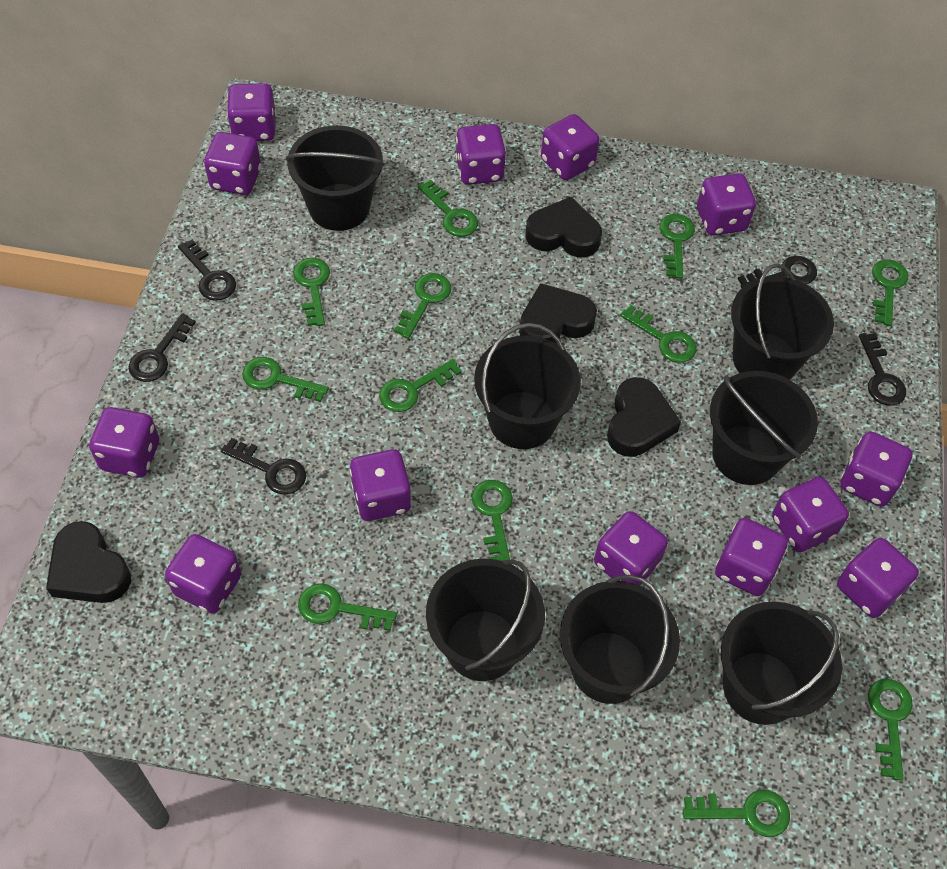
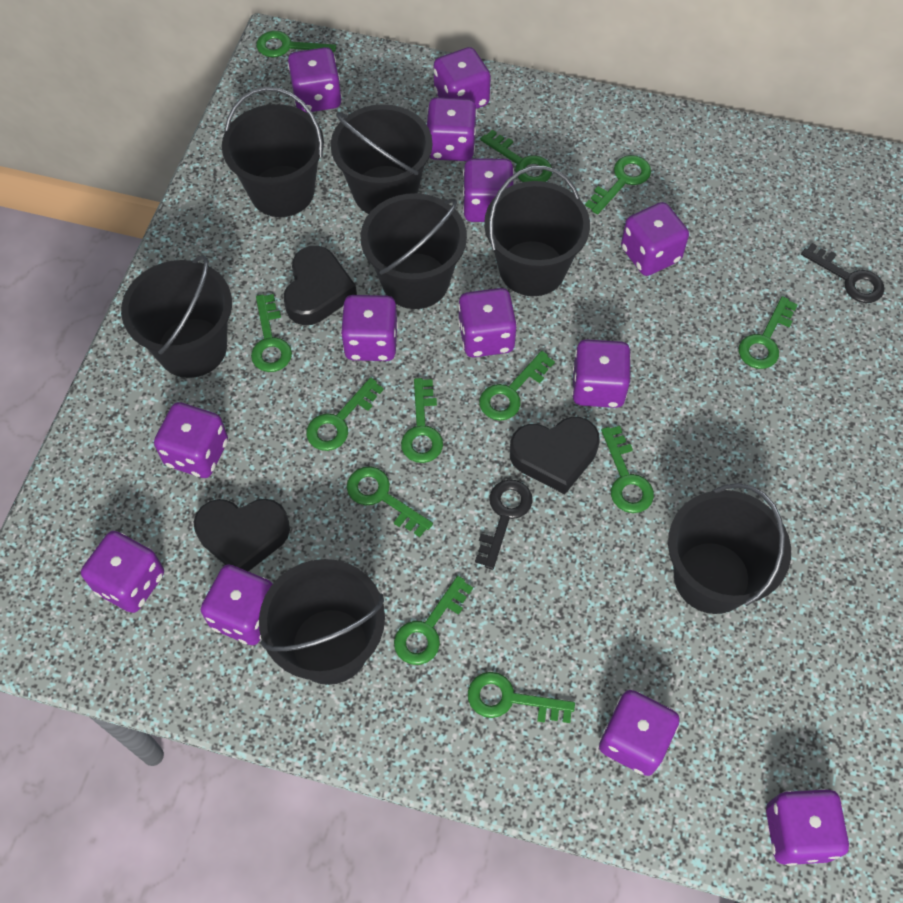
black heart: 4 -> 3
black key: 5 -> 2

